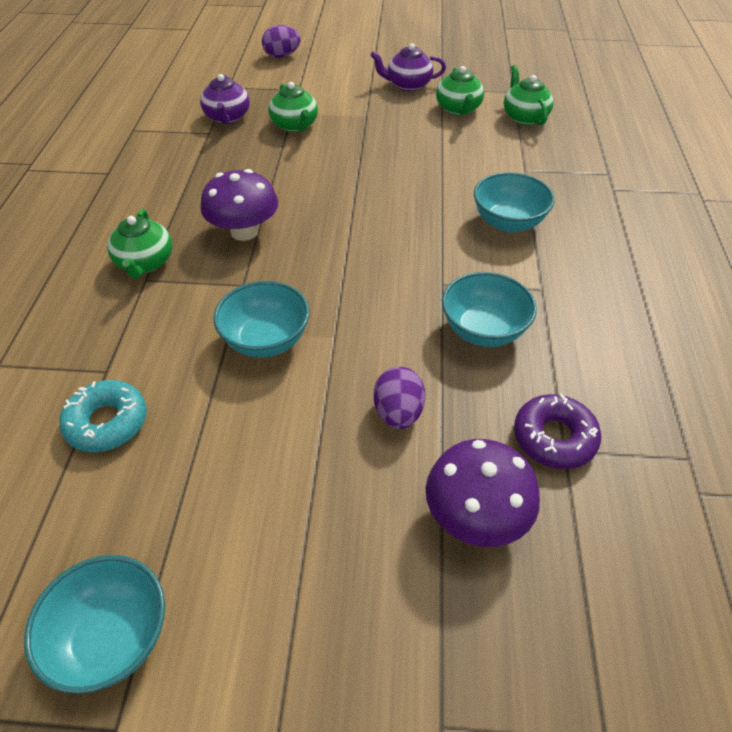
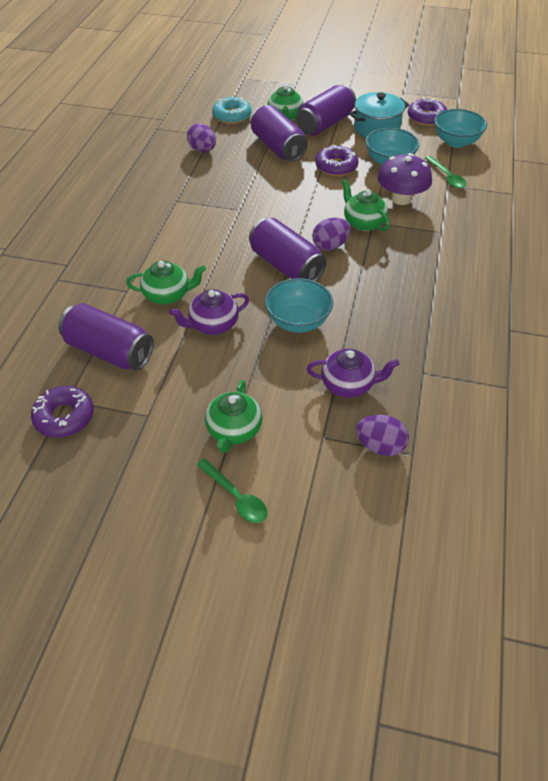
green spoon: 0 -> 2
purple can: 0 -> 4
purple donut: 1 -> 3
purple egg: 2 -> 3
purple mushroom: 2 -> 1
turquoise bowl: 4 -> 3
turquoise pot: 0 -> 1

